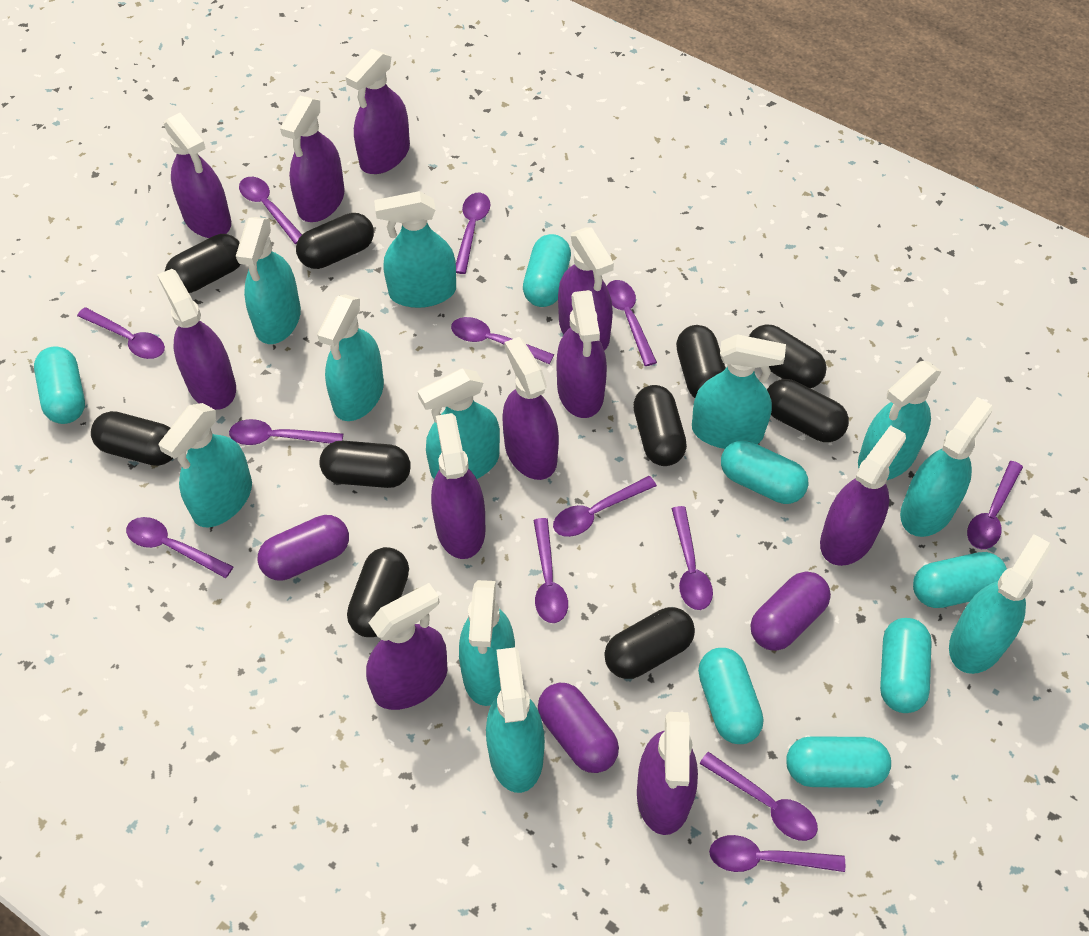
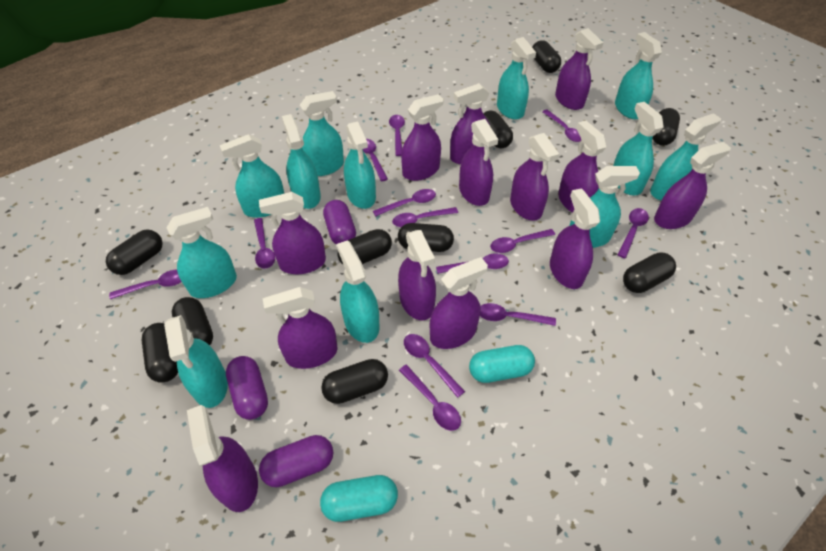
purple spray bottle: 11 -> 13
turquoise capsule: 7 -> 2
turquoise spray bottle: 11 -> 12

